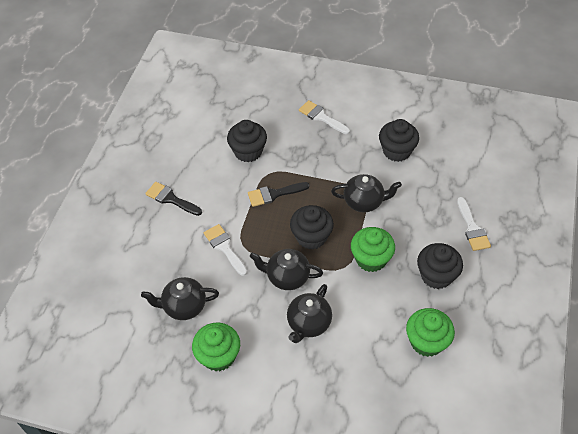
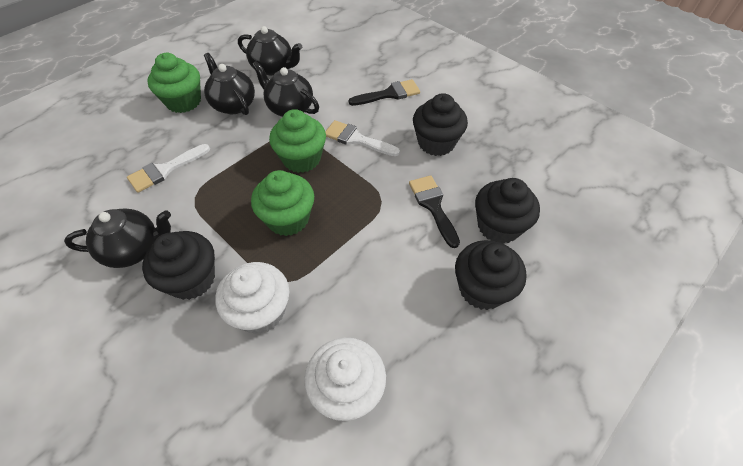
white brush: 3 -> 2
white cupcake: 0 -> 2

